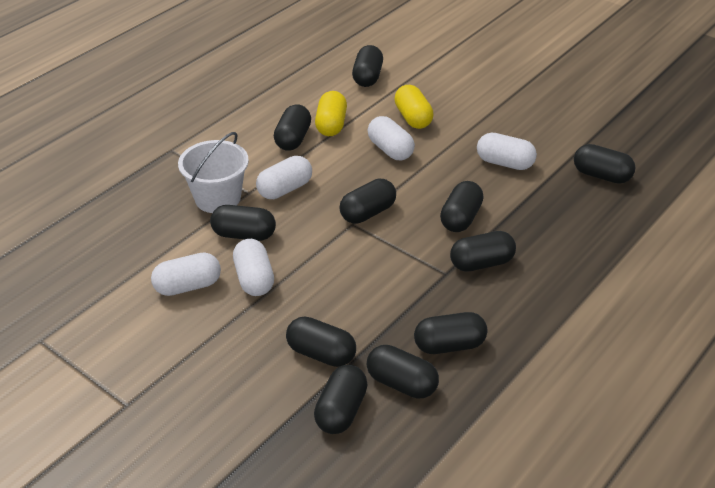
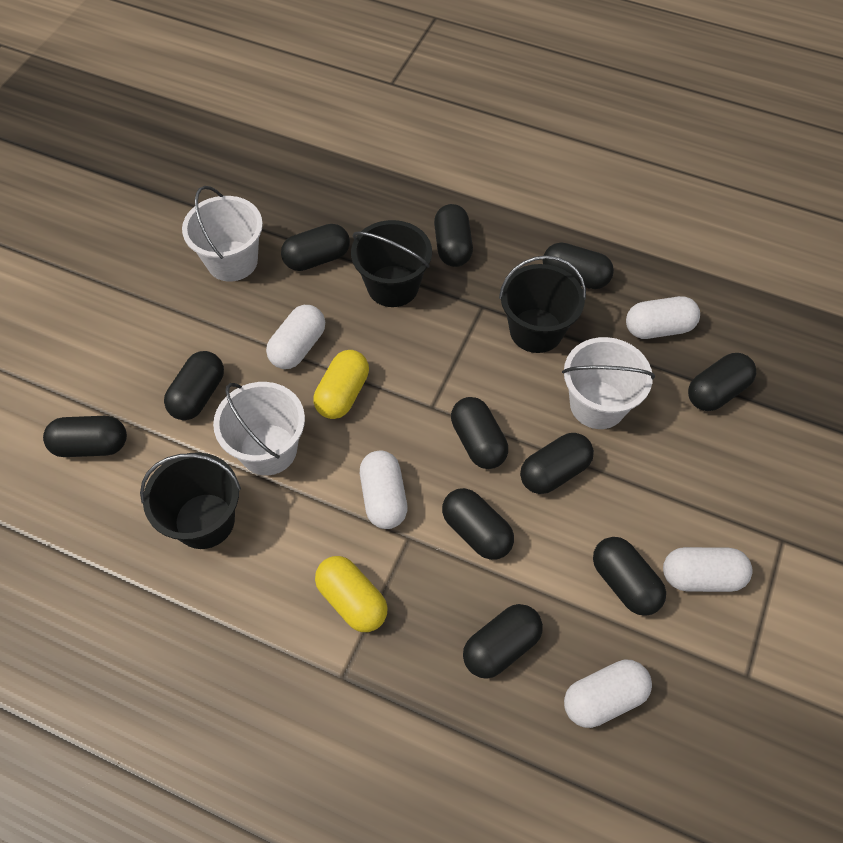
black bucket: 0 -> 3
white bucket: 1 -> 3

